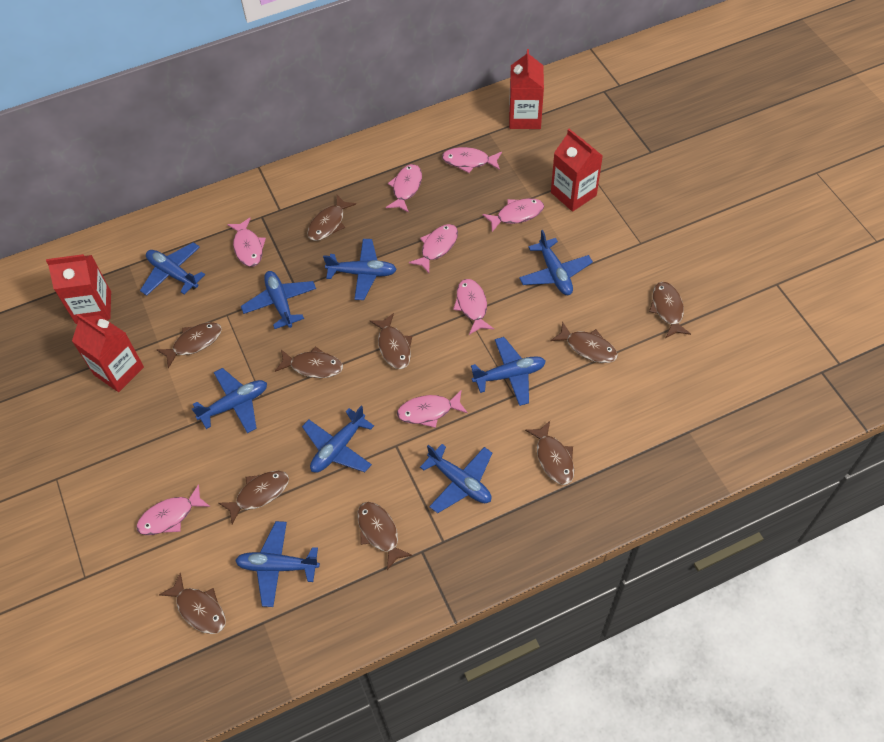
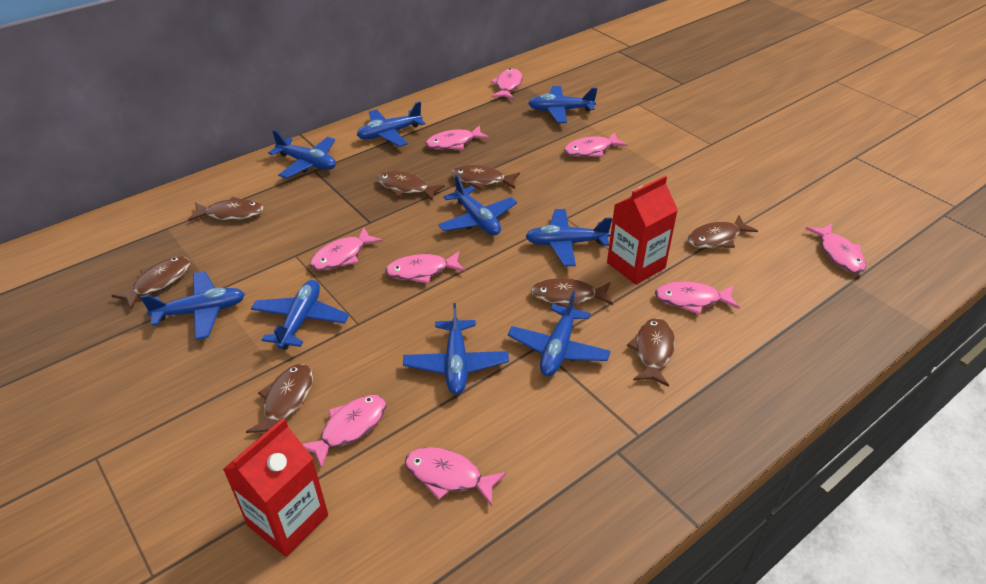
brown fish: 10 -> 8
pink fish: 8 -> 9
red carton: 4 -> 2

